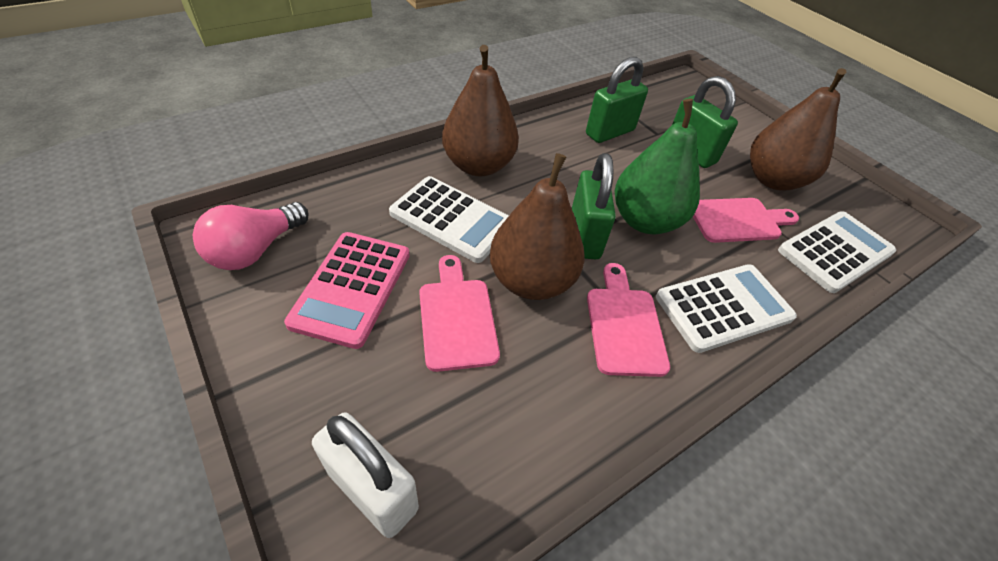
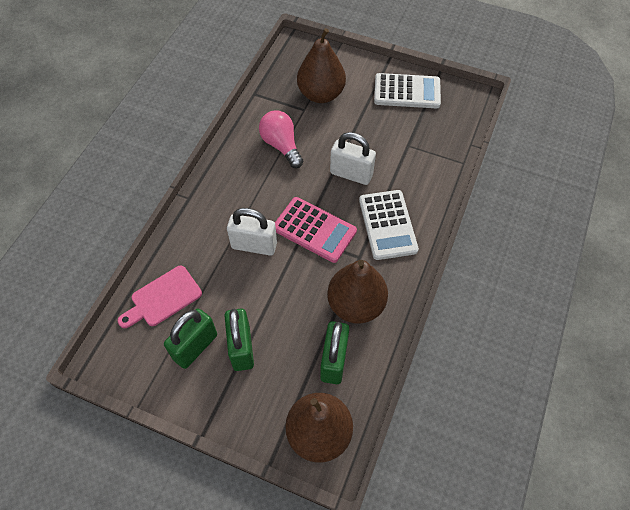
green pear: 1 -> 0
pink cutting board: 3 -> 1
white calculator: 3 -> 2
white padlock: 1 -> 2

